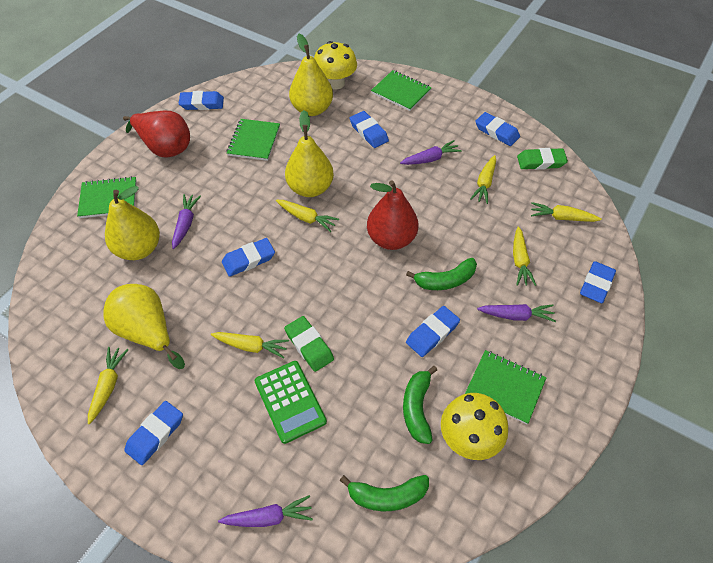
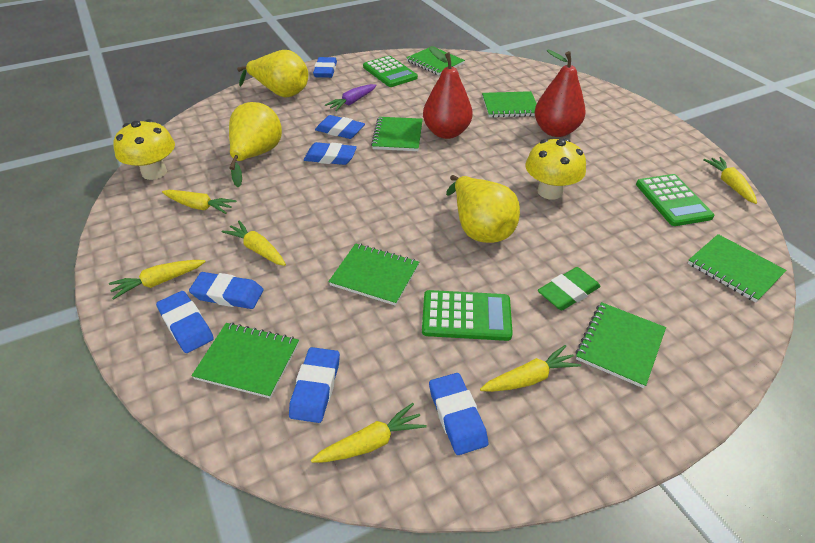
green banana: 3 -> 0
green calculator: 1 -> 3
green eraser: 2 -> 1
green notebook: 4 -> 7
purple carrot: 4 -> 1
yellow pear: 4 -> 3

